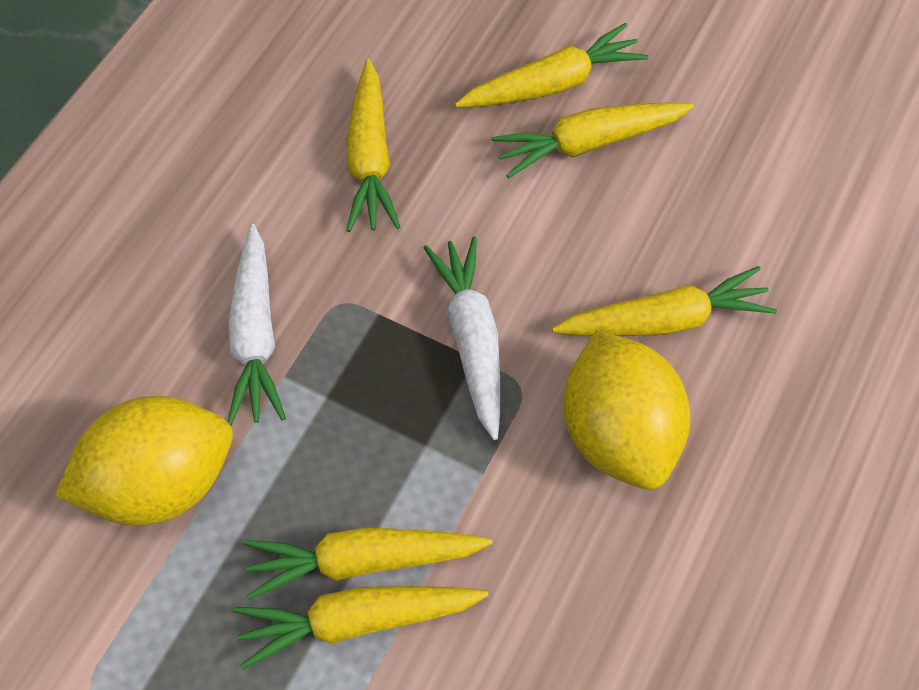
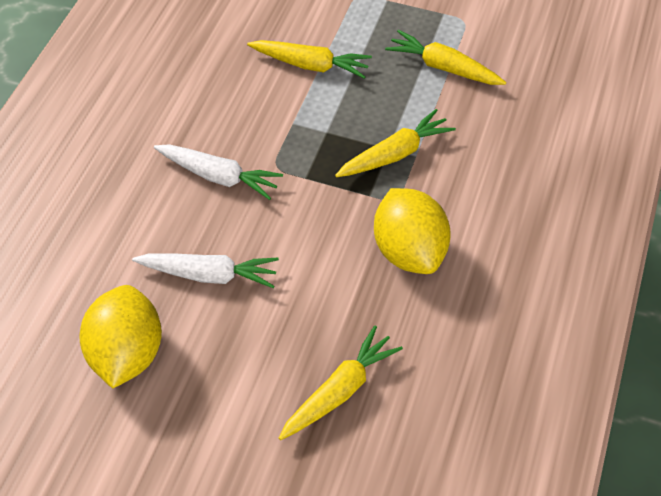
yellow carrot: 6 -> 4

